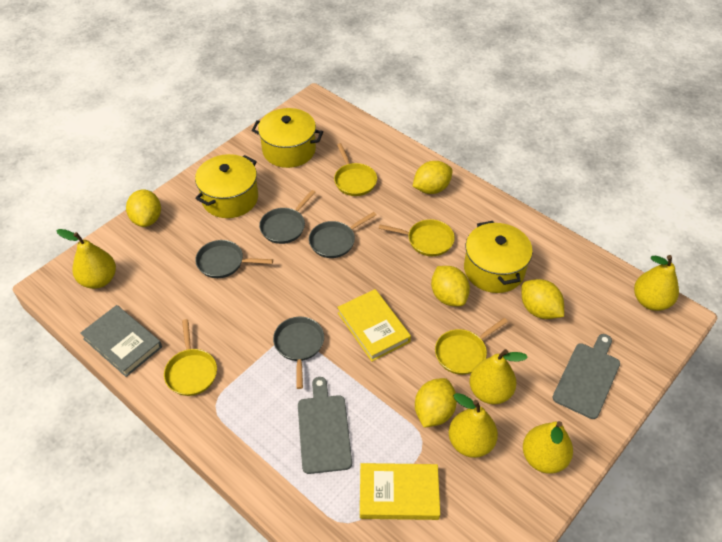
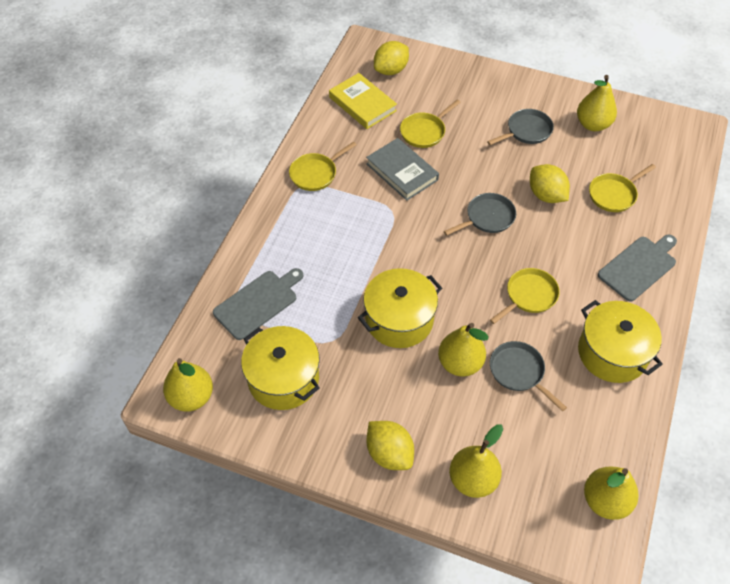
grey pan: 4 -> 3
yellow book: 2 -> 1
yellow lemon: 5 -> 3

